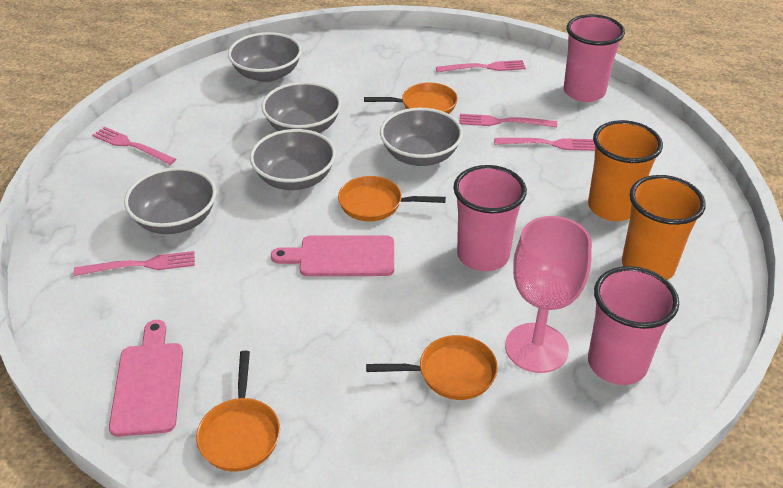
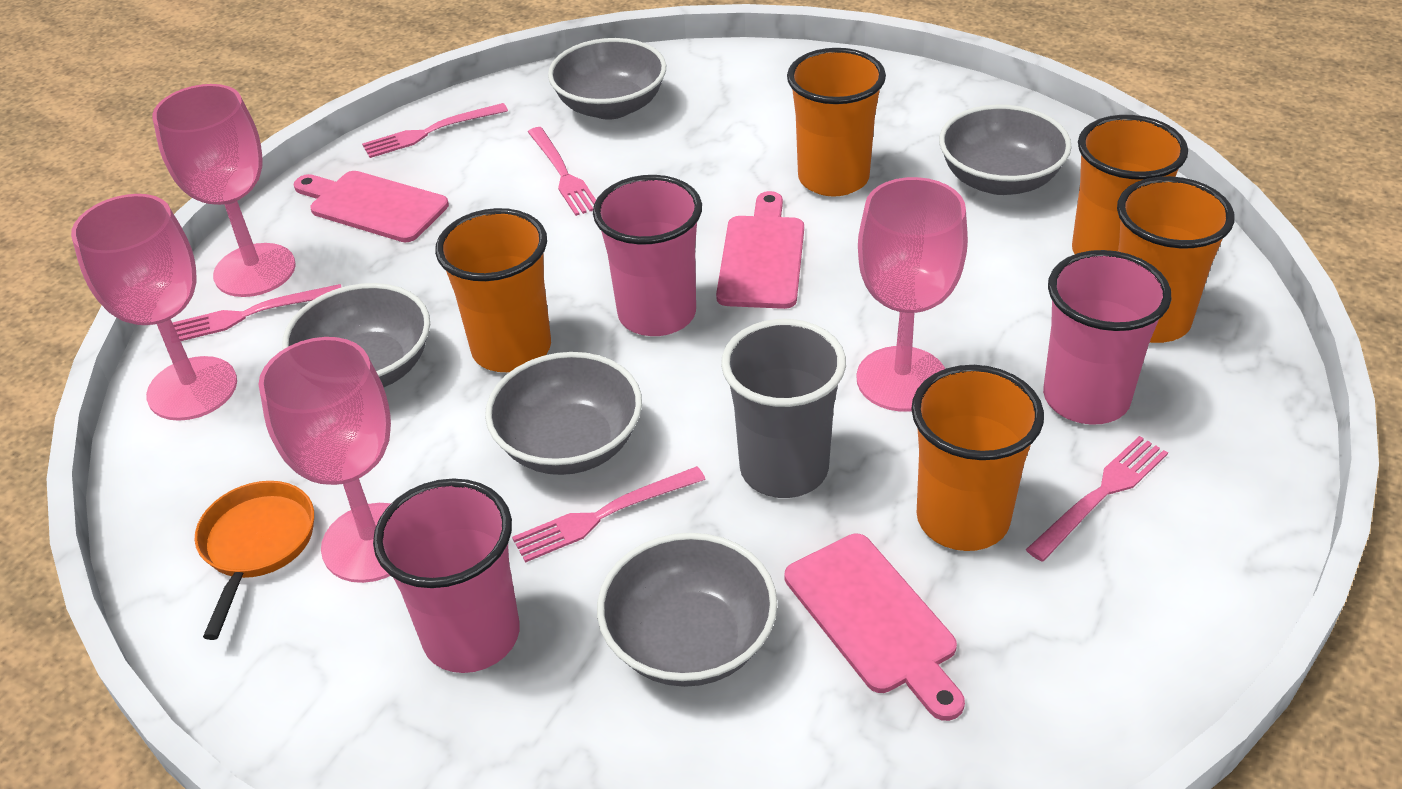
grey cup: 0 -> 1
orange cup: 2 -> 5
orange pan: 4 -> 1
pink cutting board: 2 -> 3
pink goblet: 1 -> 4

